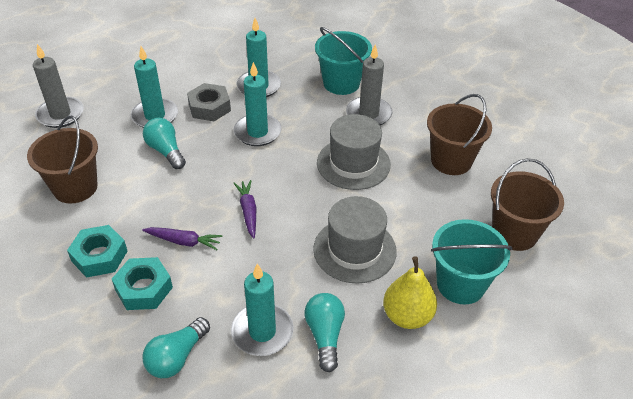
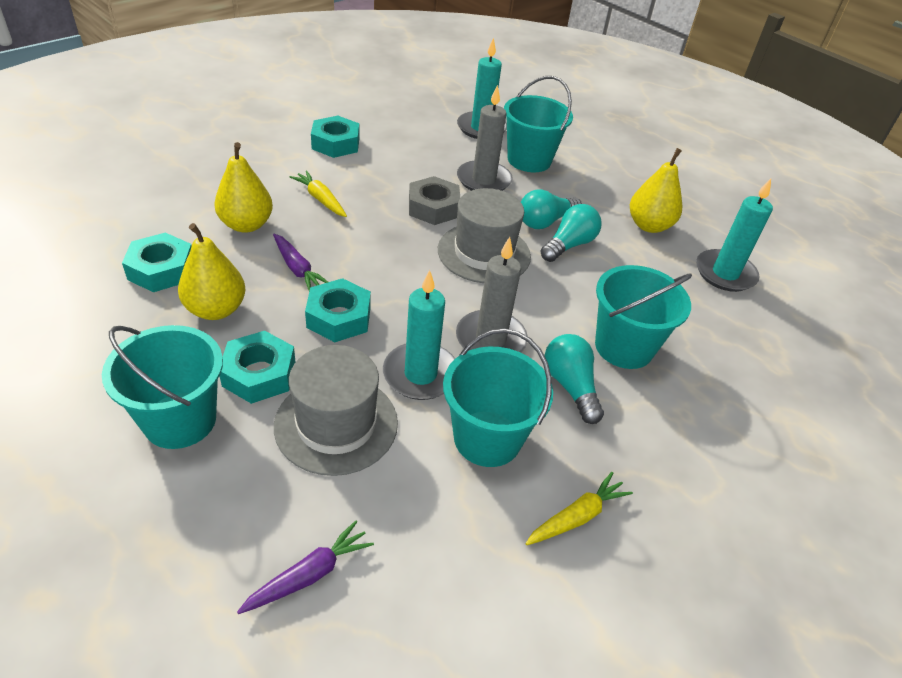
brown bucket: 3 -> 0
turquoise bucket: 2 -> 4
turquoise candle: 4 -> 3
turquoise nut: 2 -> 4
yellow carrot: 0 -> 2
yellow pear: 1 -> 3

